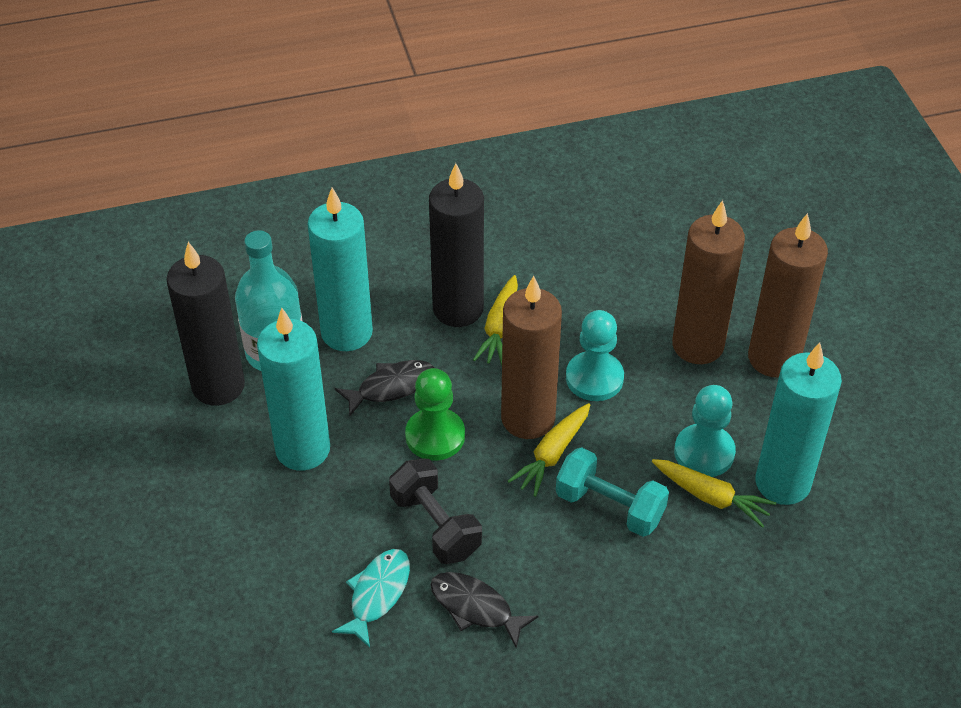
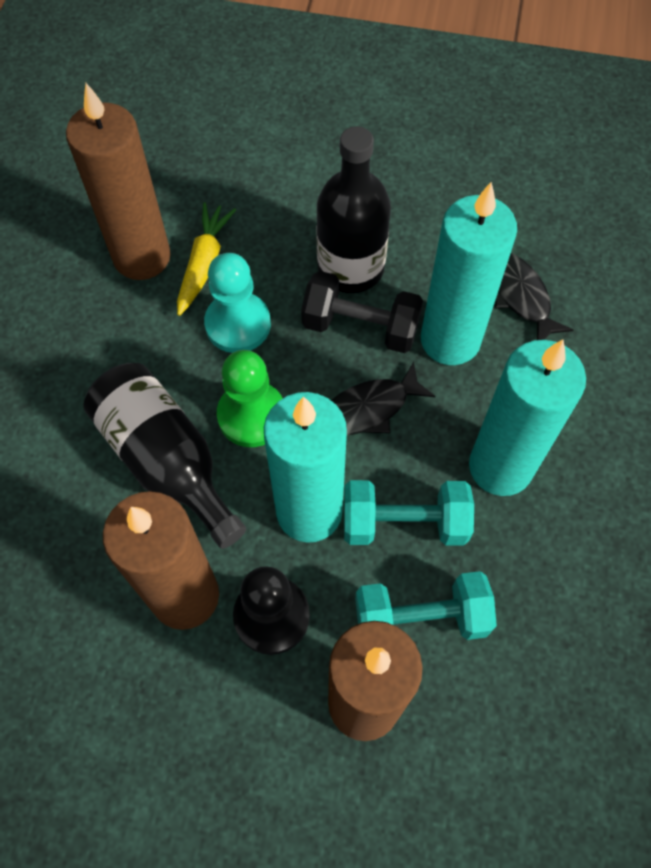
black bottle: 0 -> 2
black candle: 2 -> 0
black pawn: 0 -> 1
turquoise bottle: 1 -> 0
turquoise dumbbell: 1 -> 2
turquoise fish: 1 -> 0
turquoise pawn: 2 -> 1
yellow carrot: 3 -> 1

